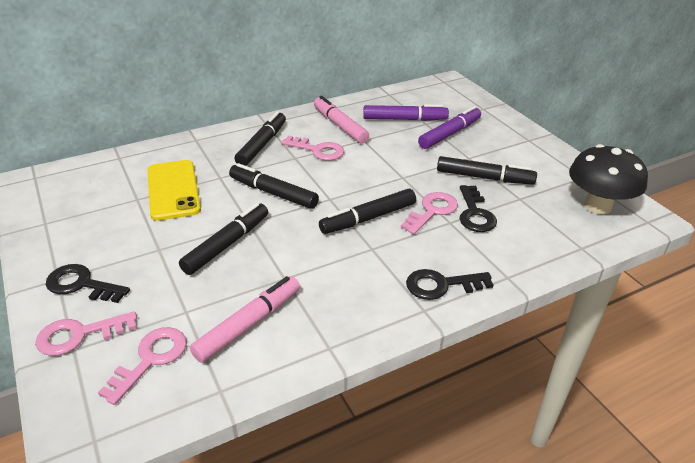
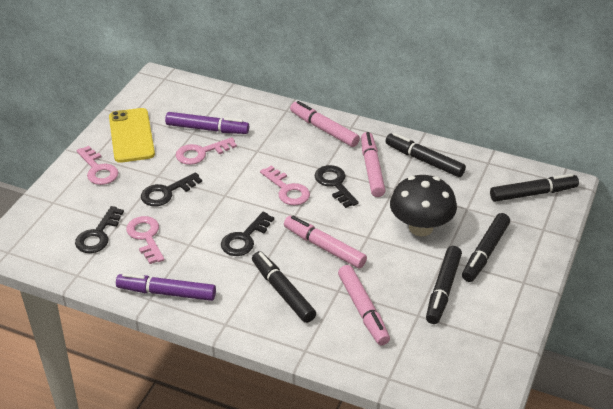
black key: 3 -> 4
pink marker: 2 -> 4

